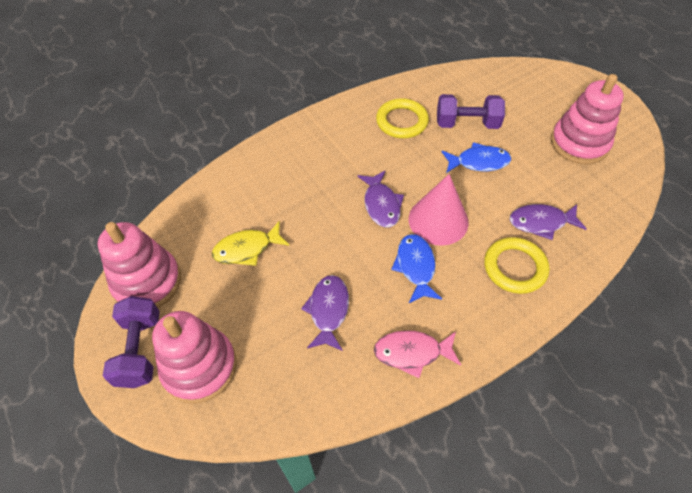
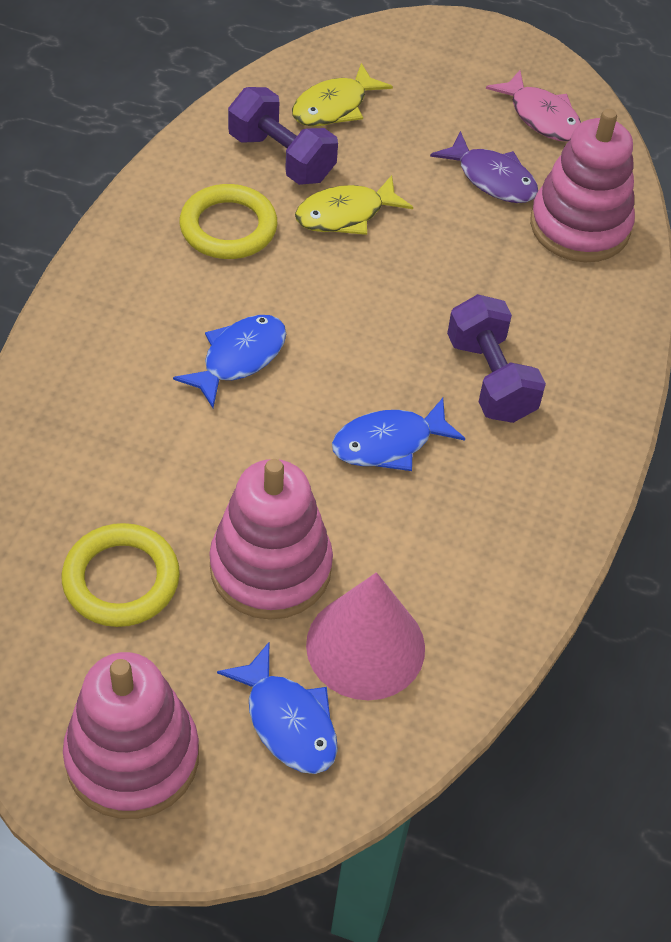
blue fish: 2 -> 3
purple fish: 3 -> 1
yellow fish: 1 -> 2

